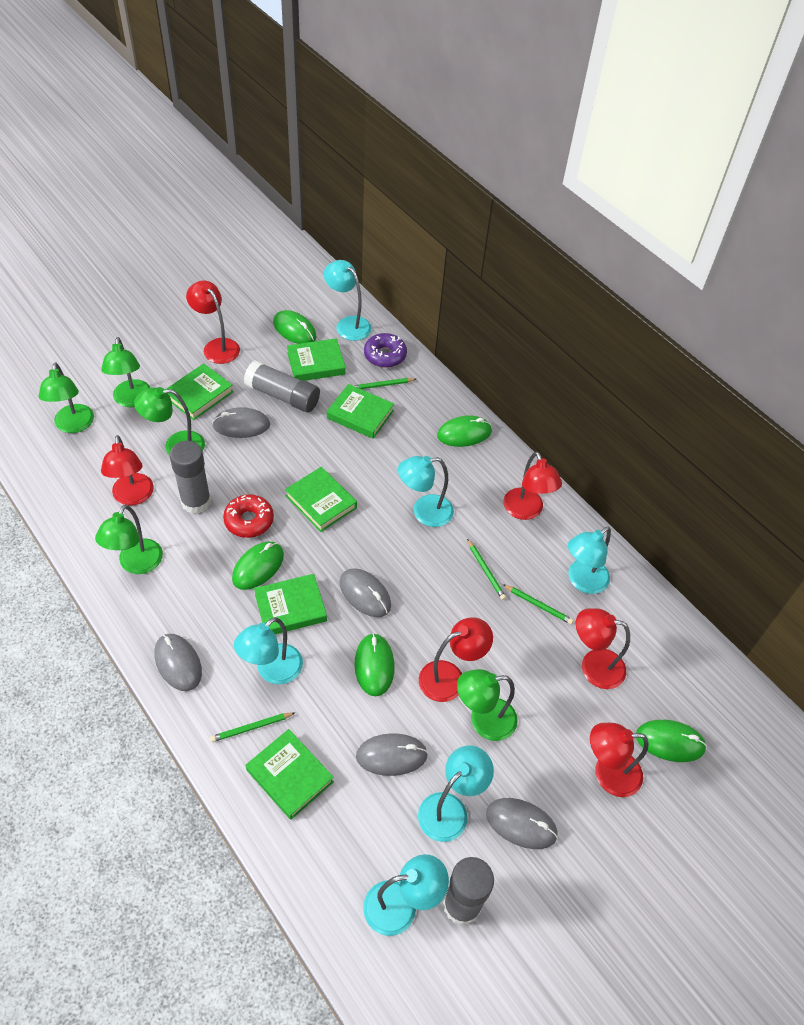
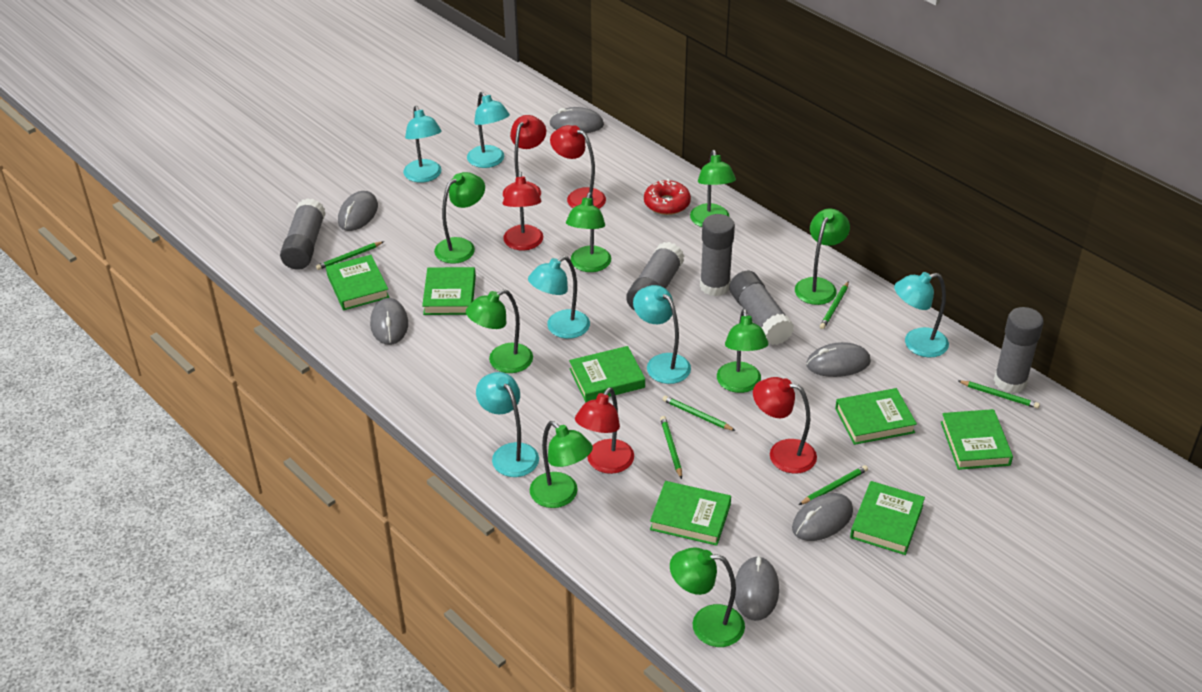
green book: 6 -> 7
green lamp: 5 -> 8
green mouse: 5 -> 0
green pencil: 4 -> 6
grey glue stick: 3 -> 5
grey mouse: 5 -> 6
purple donut: 1 -> 0
red lamp: 6 -> 5

